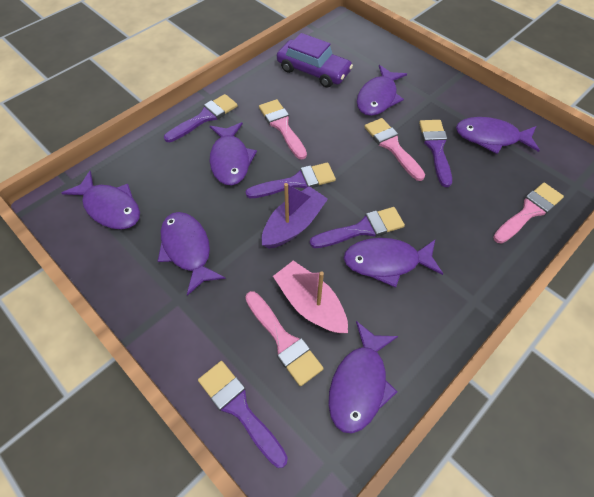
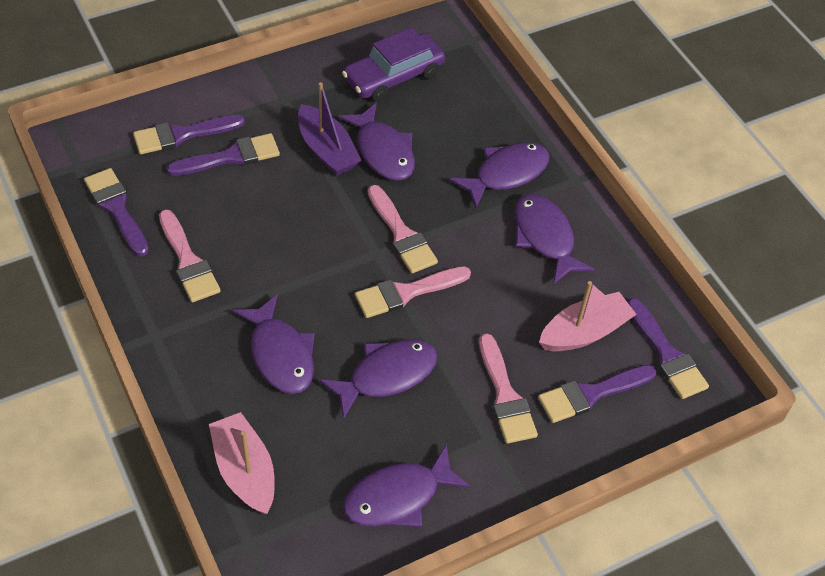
pink boat: 1 -> 2
purple fish: 7 -> 6

